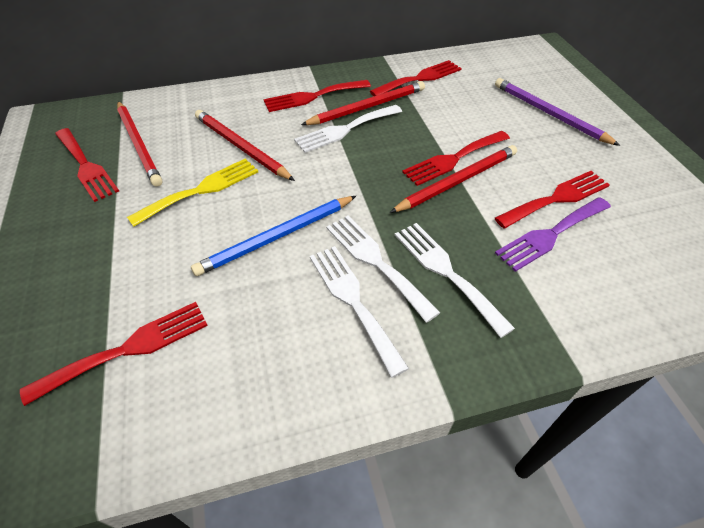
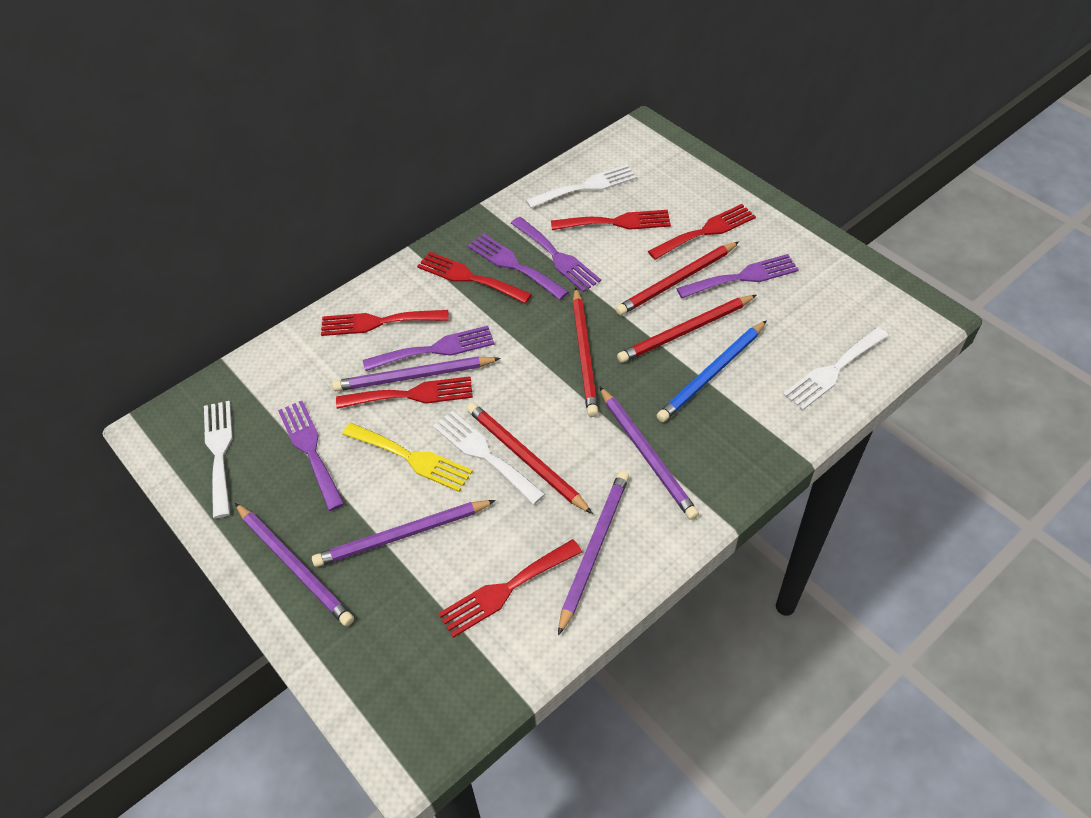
purple fork: 1 -> 5
purple pencil: 1 -> 5

